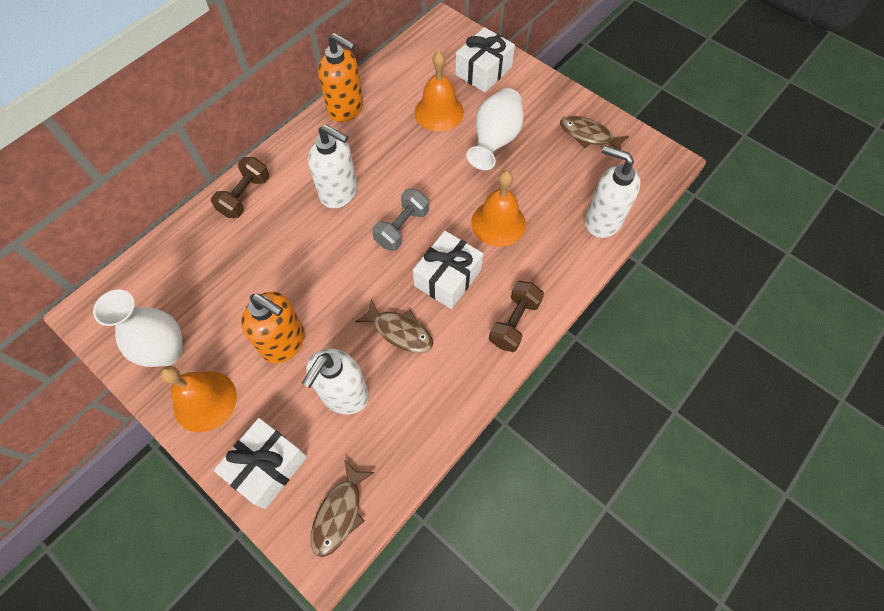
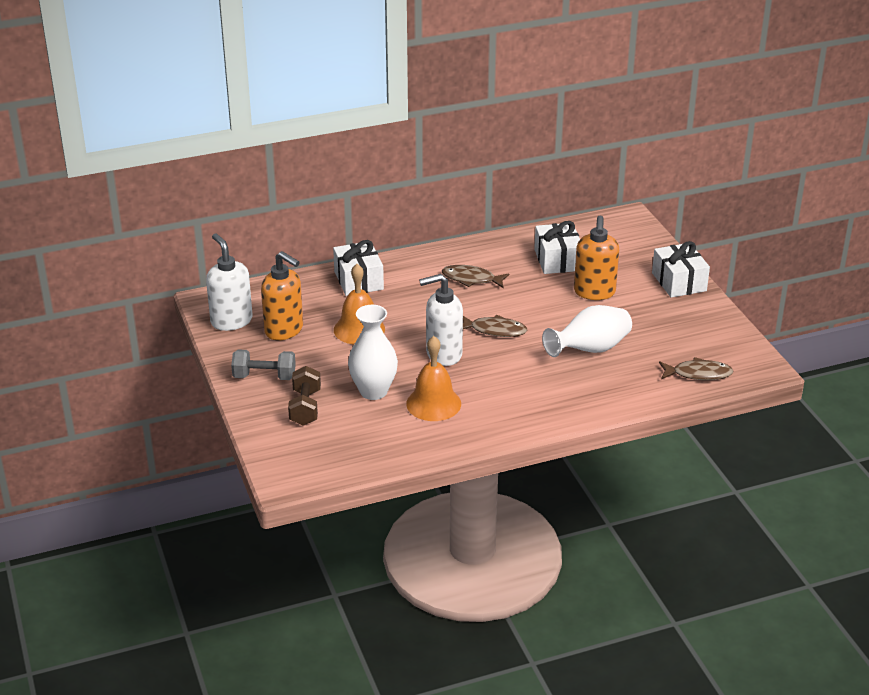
brown dumbbell: 2 -> 1
orange bell: 3 -> 2
white soap dispenser: 3 -> 2

